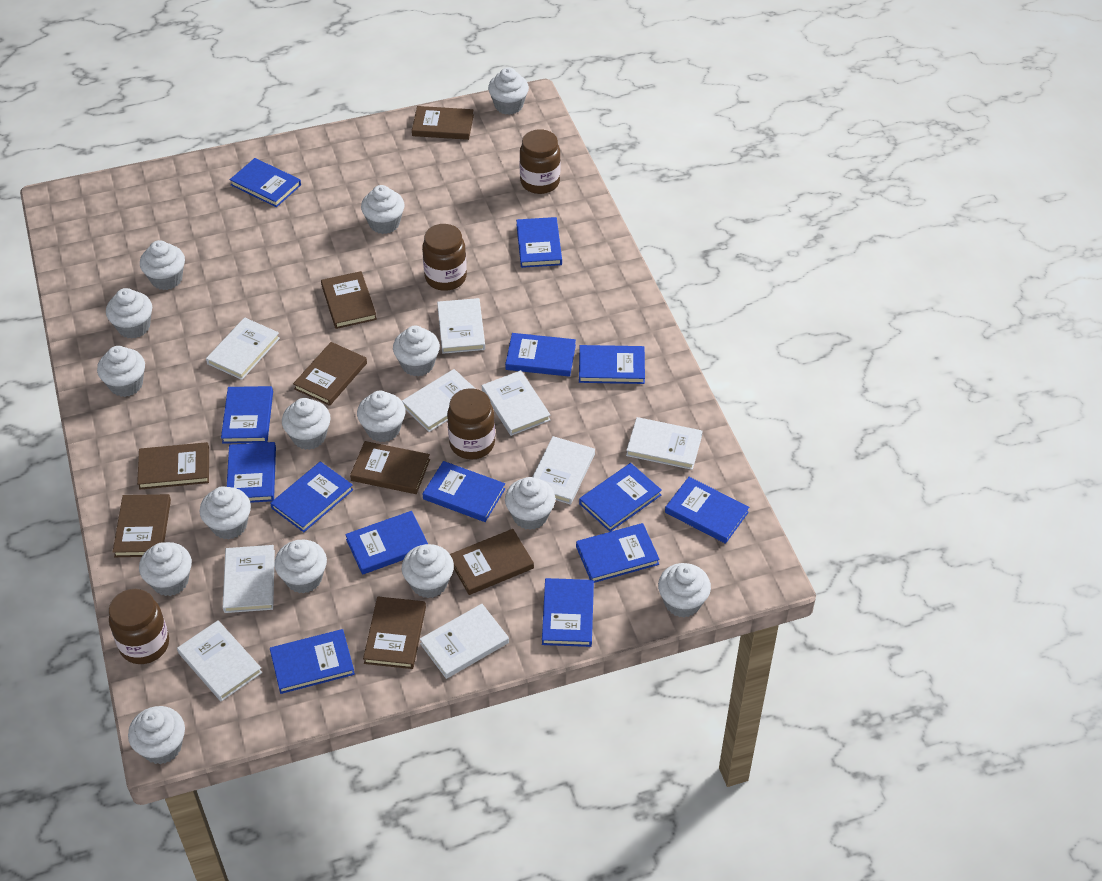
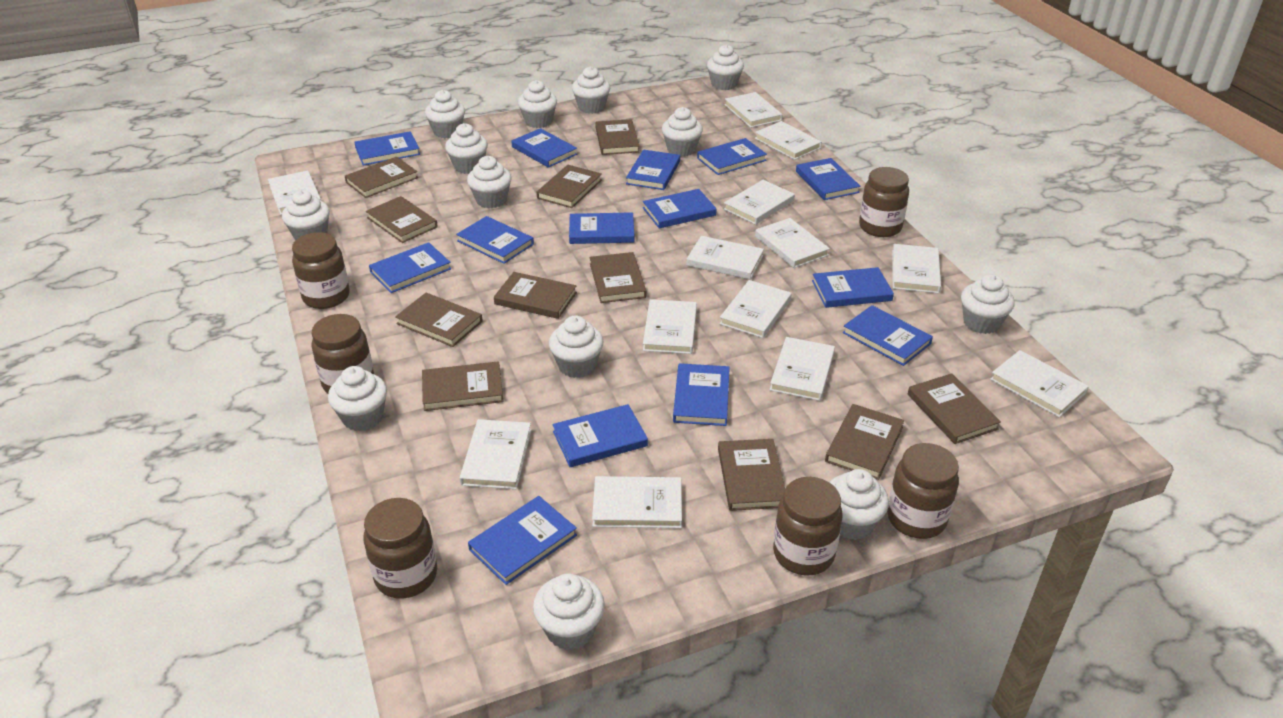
brown book: 8 -> 11
brown jar: 4 -> 6
white book: 9 -> 13
white cupcake: 15 -> 13

